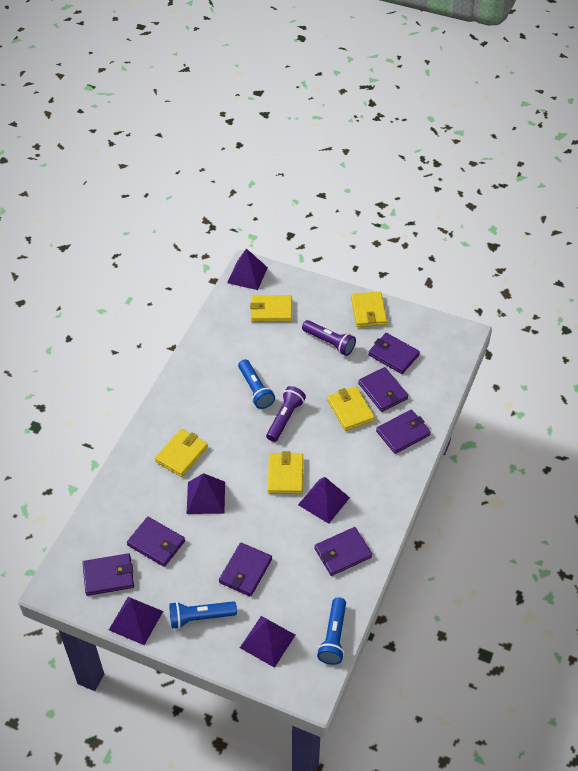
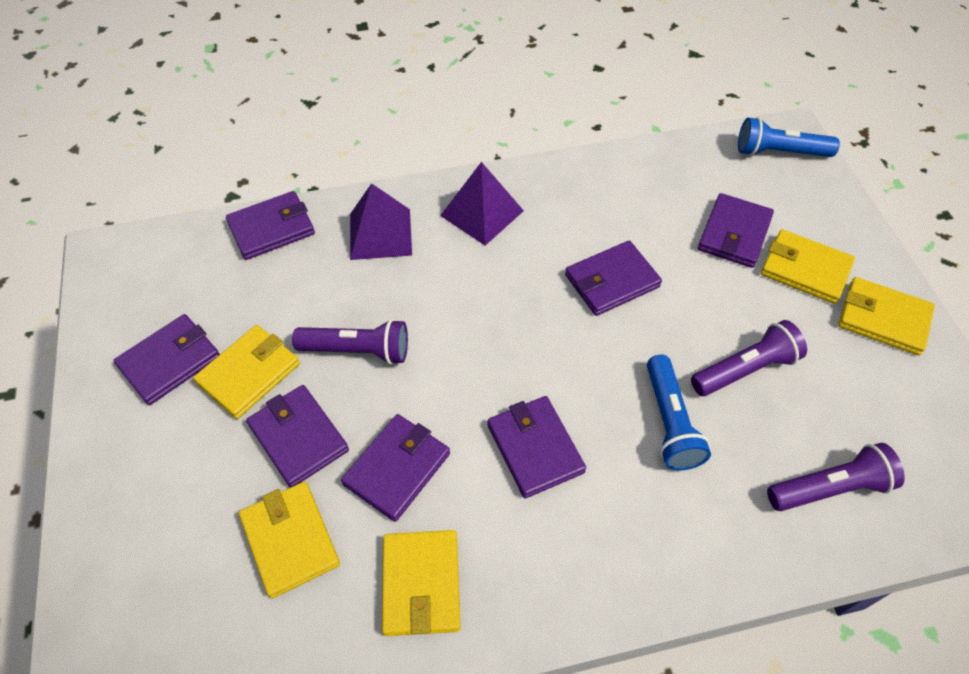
blue flashlight: 3 -> 2
purple flashlight: 2 -> 3
purple pyramid: 5 -> 2

